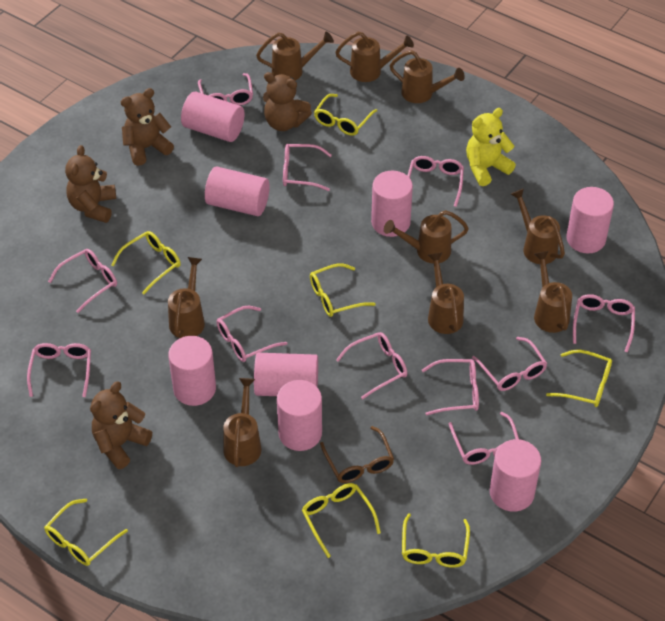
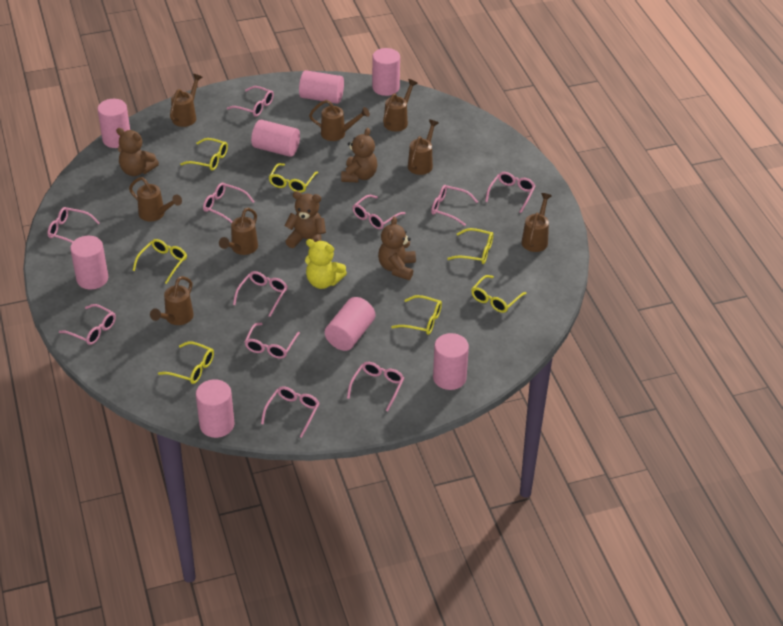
brown glasses: 1 -> 0
brown watering can: 9 -> 8

